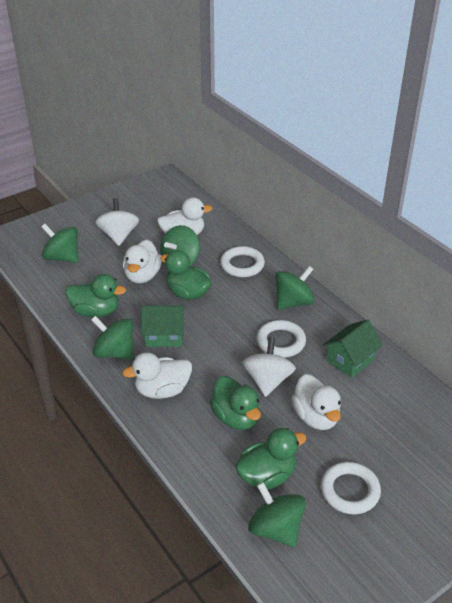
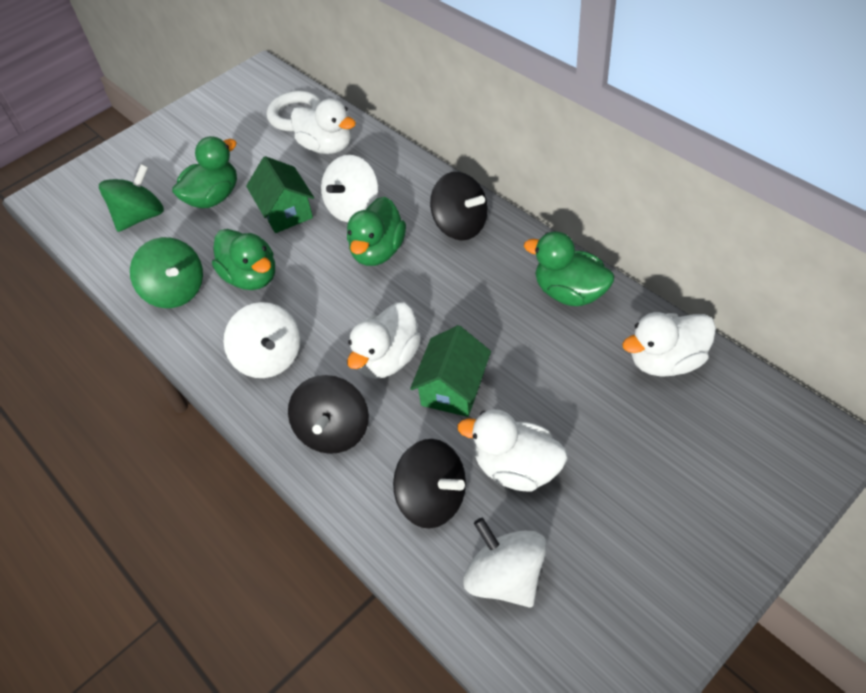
black spinning top: 0 -> 3
green spinning top: 5 -> 2
white ring: 3 -> 1
white spinning top: 2 -> 3

